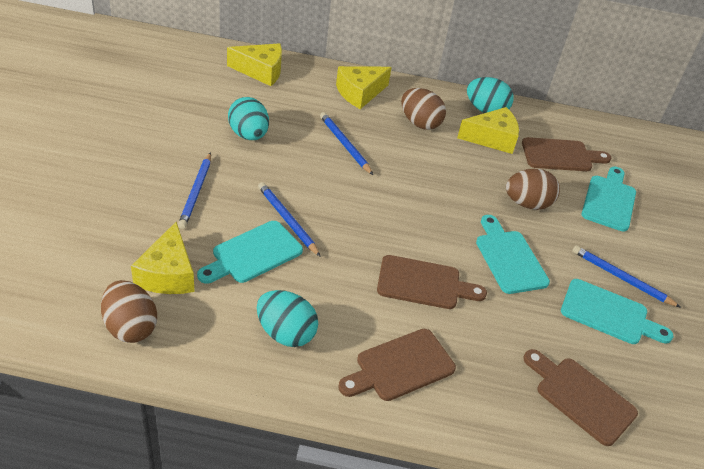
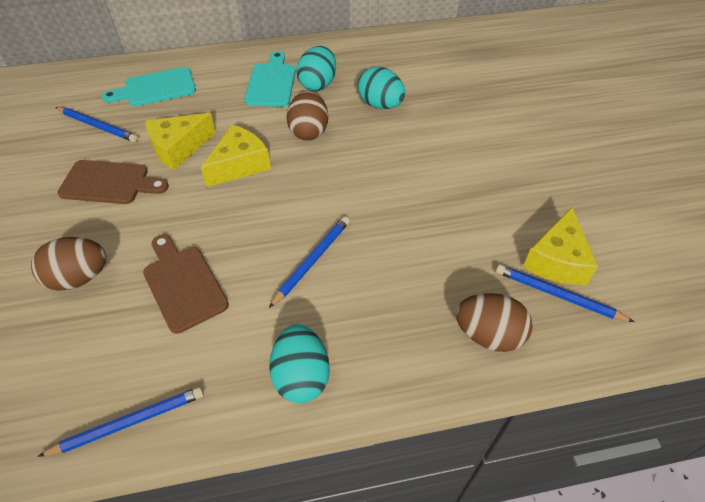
brown cutting board: 4 -> 2
turquoise cutting board: 4 -> 2
yellow cheese: 4 -> 3

